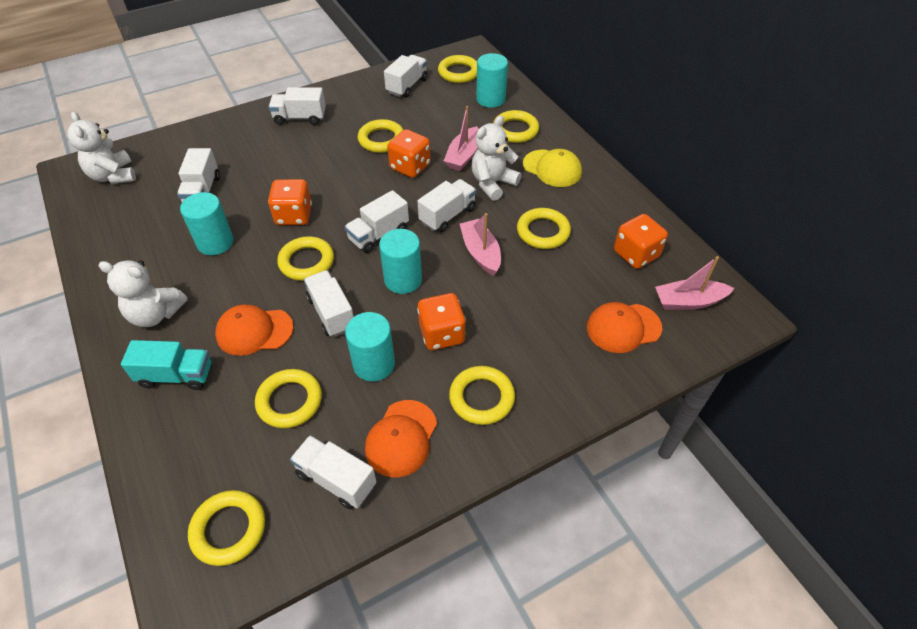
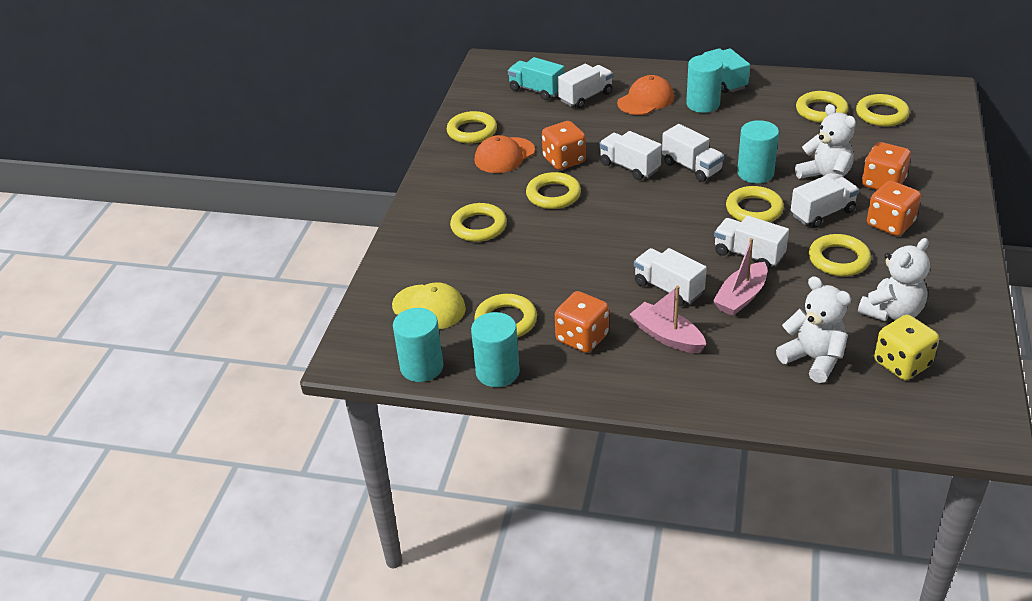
orange cap: 3 -> 2
pink boat: 3 -> 2
turquoise truck: 1 -> 2
white truck: 7 -> 6
yellow dice: 0 -> 1

